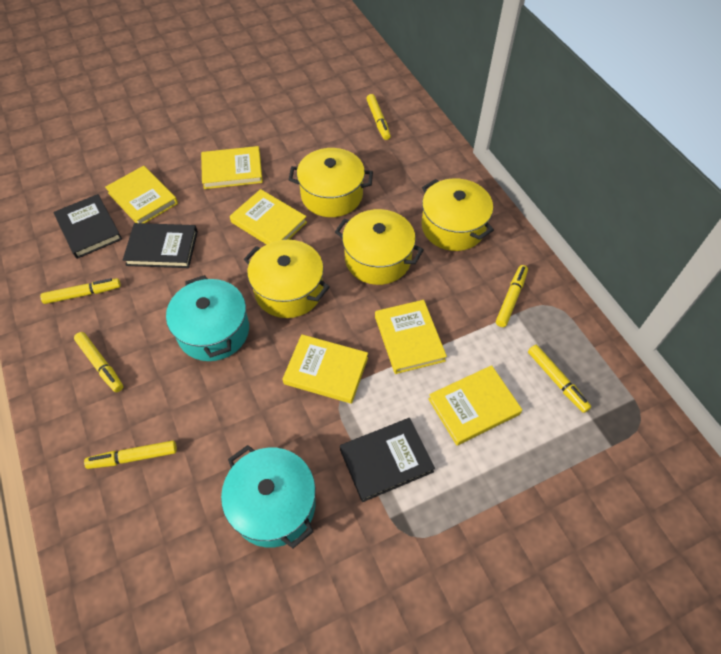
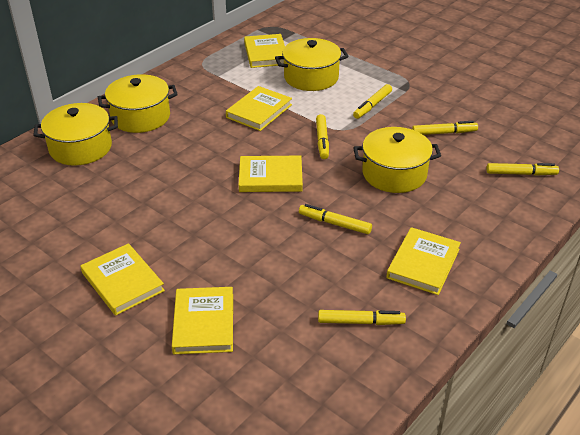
black book: 3 -> 0
turquoise pot: 2 -> 0

